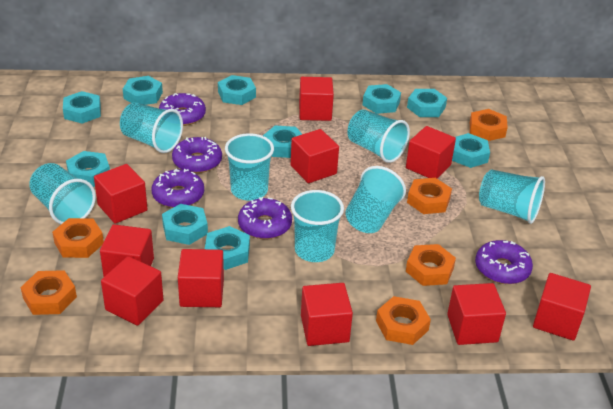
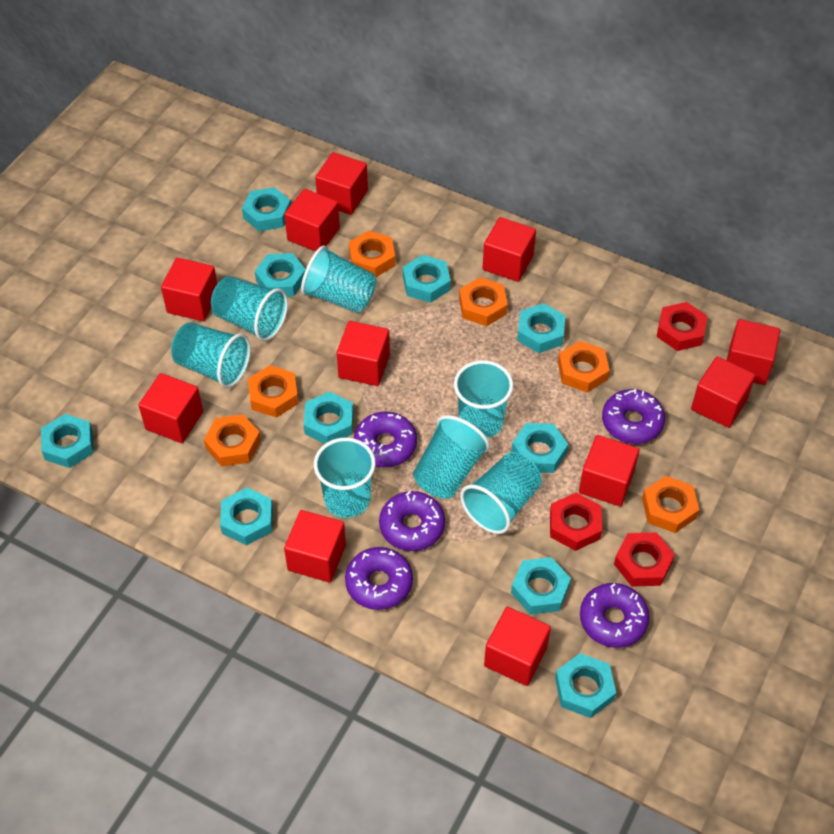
red cube: 10 -> 11
red nut: 0 -> 3

